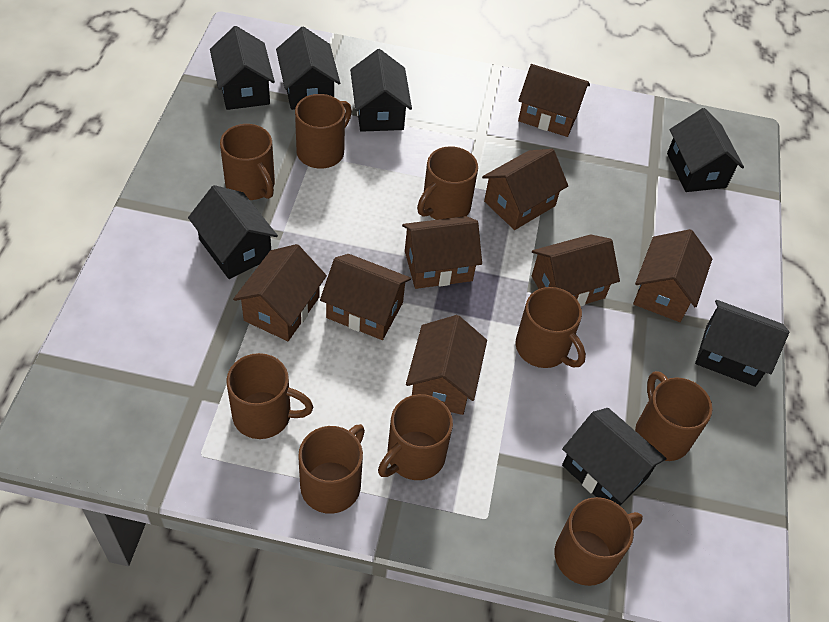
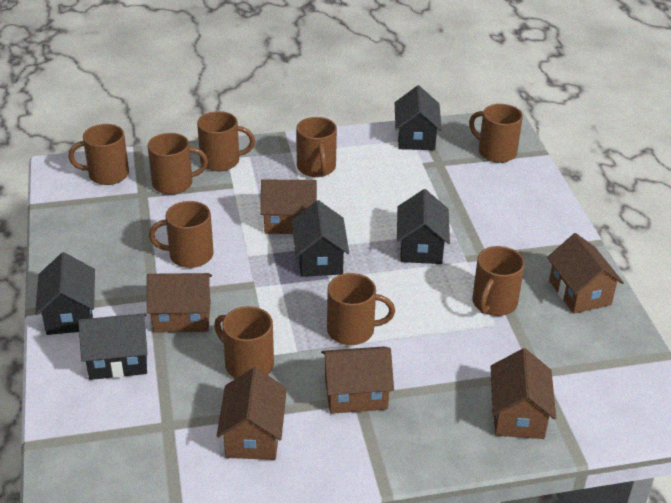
black house: 7 -> 5
brown house: 8 -> 6

